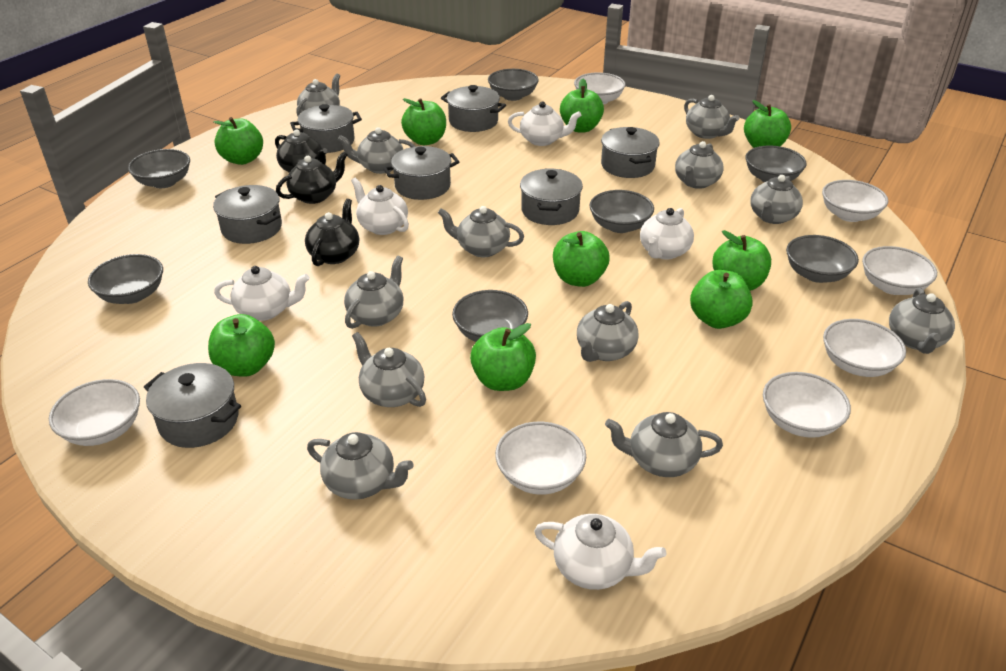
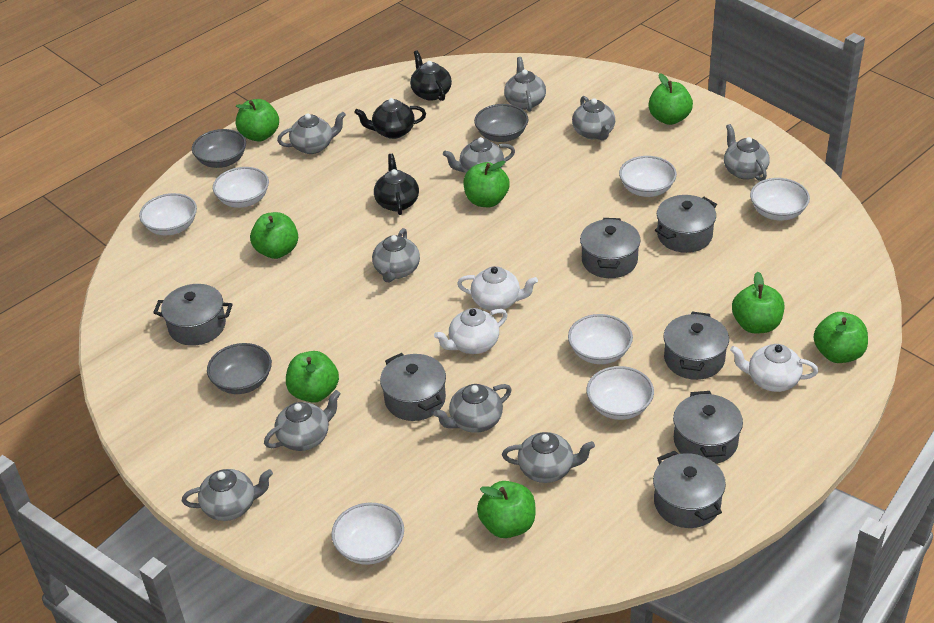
green apple: 9 -> 8
grey bowl: 7 -> 3
grey teapot: 12 -> 10
white teapot: 5 -> 3

